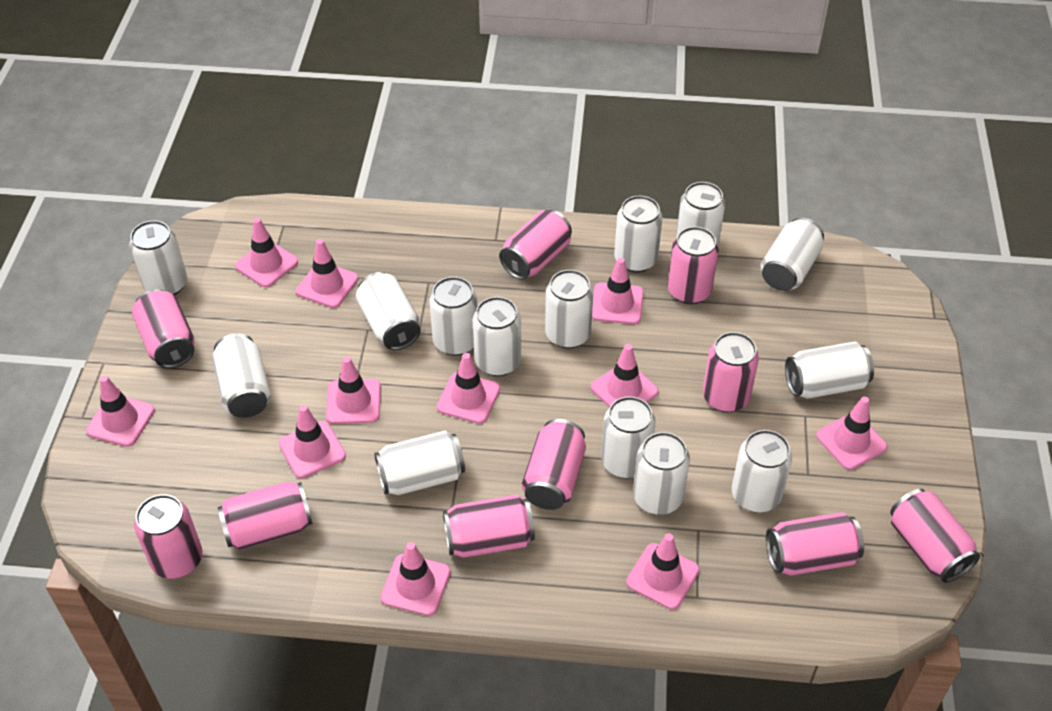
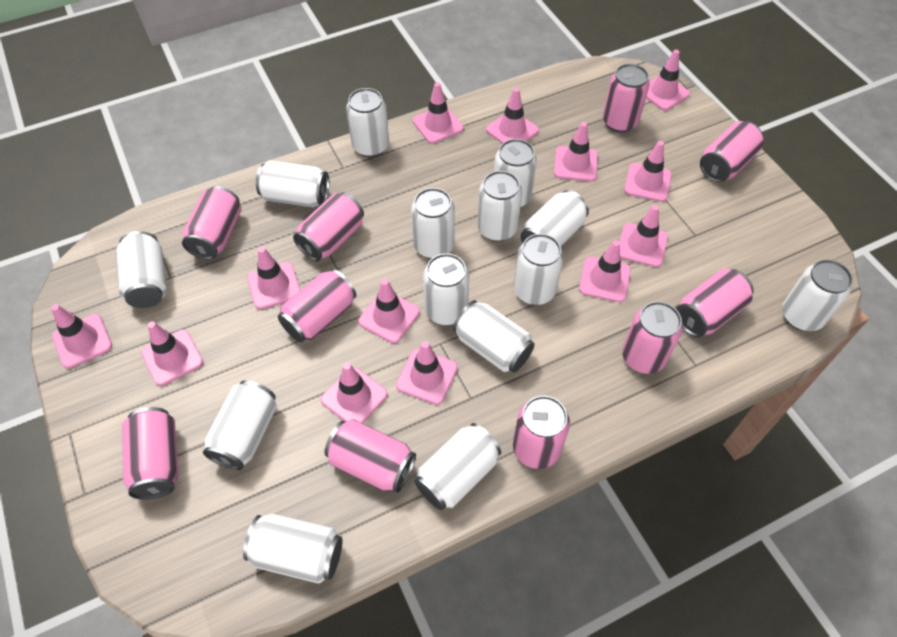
pink traffic cone: 11 -> 13

